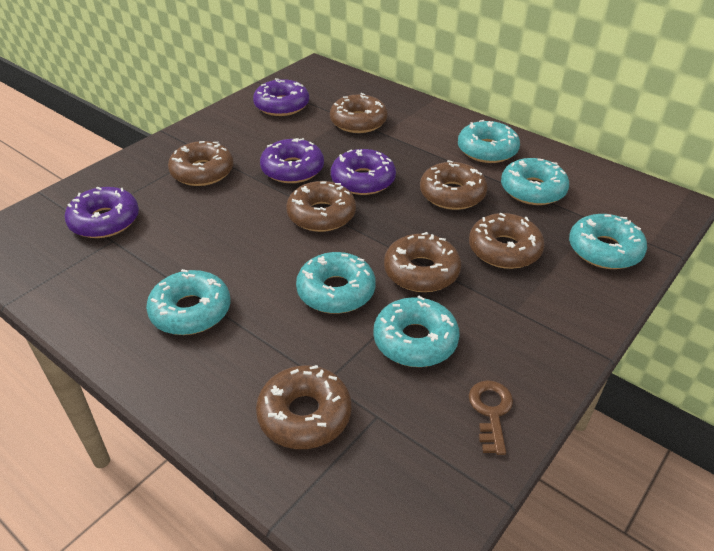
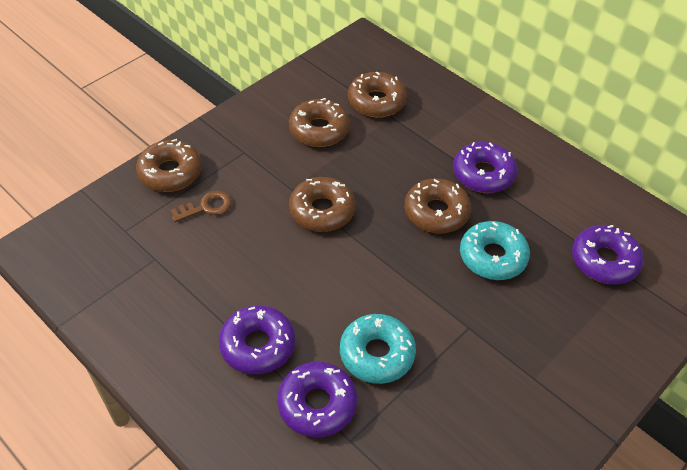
brown donut: 7 -> 5
turquoise donut: 6 -> 2

